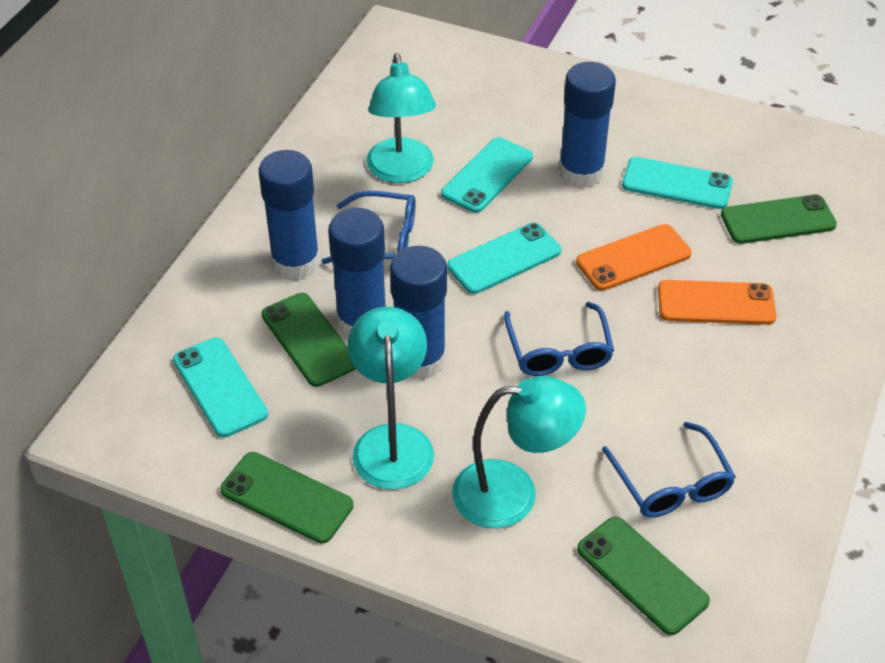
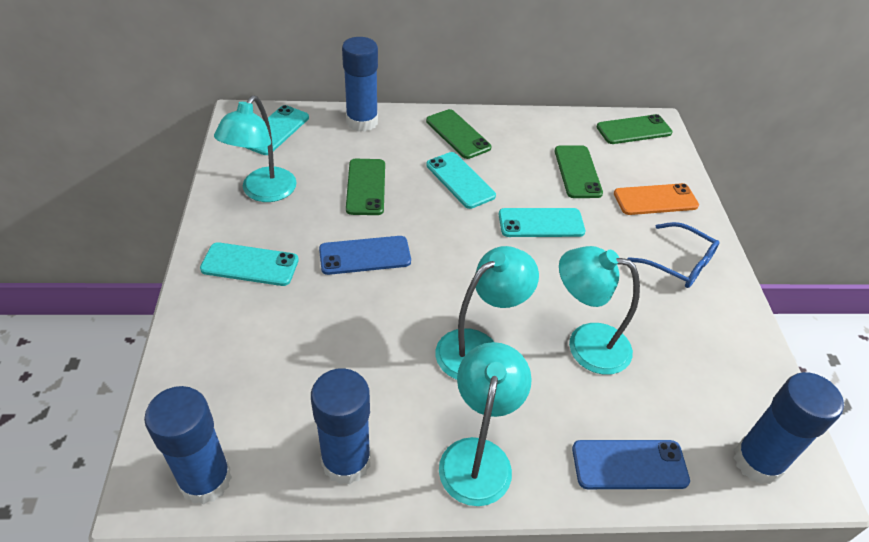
blue glasses: 3 -> 1
blue phone: 0 -> 2
orange phone: 2 -> 1
turquoise lamp: 3 -> 4

